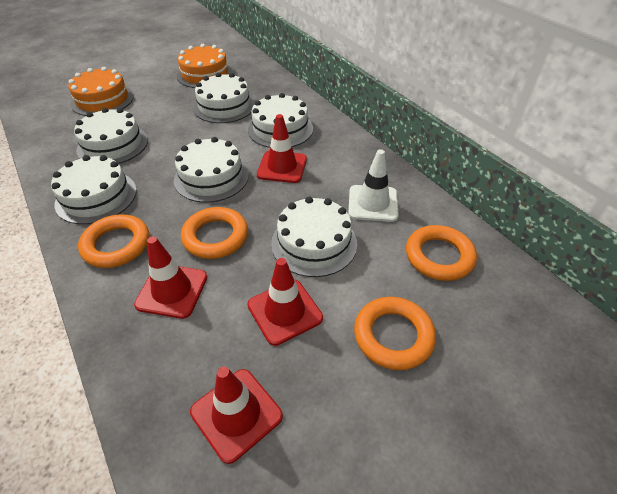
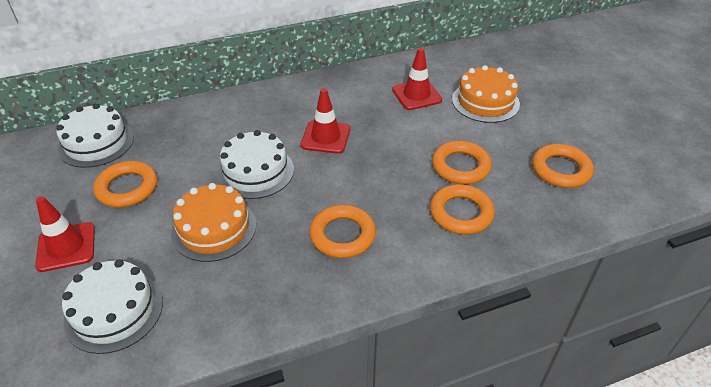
orange ring: 4 -> 5
red traffic cone: 4 -> 3
white cake: 6 -> 3
white traffic cone: 1 -> 0

